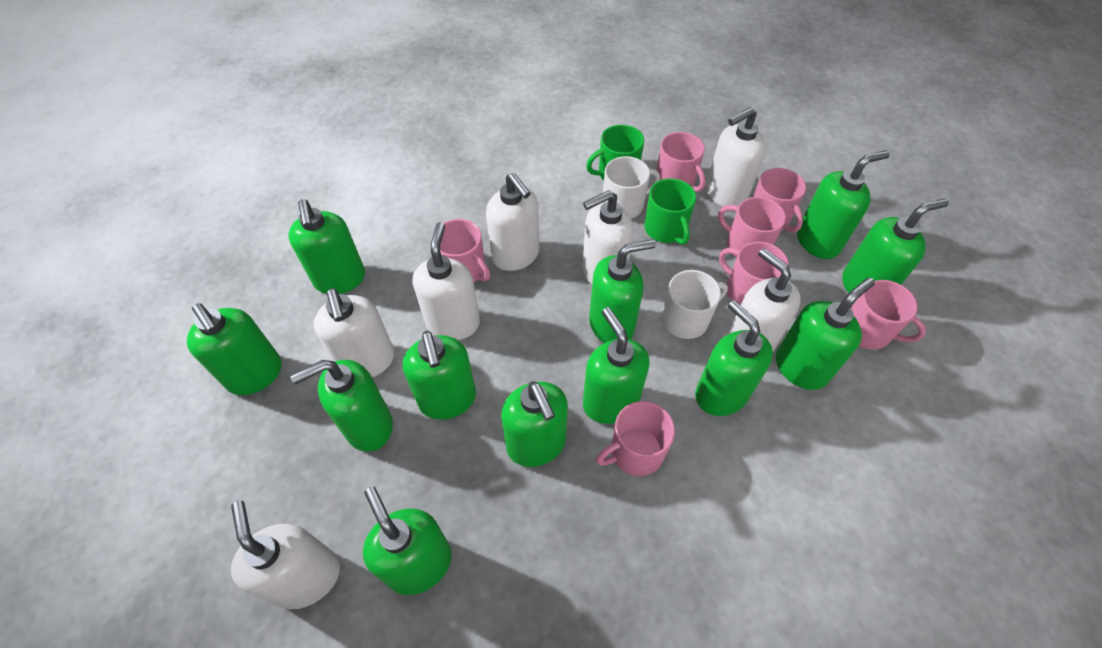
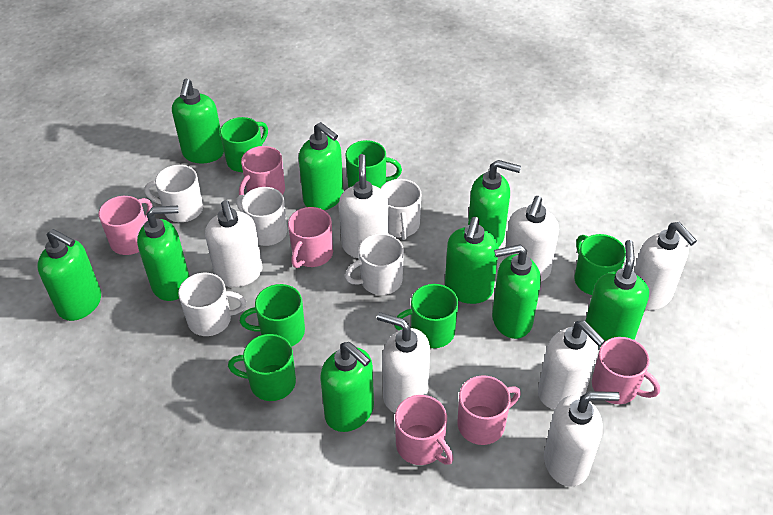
green mug: 2 -> 6
green soap dispenser: 12 -> 9
pink mug: 7 -> 6
white mug: 2 -> 5

